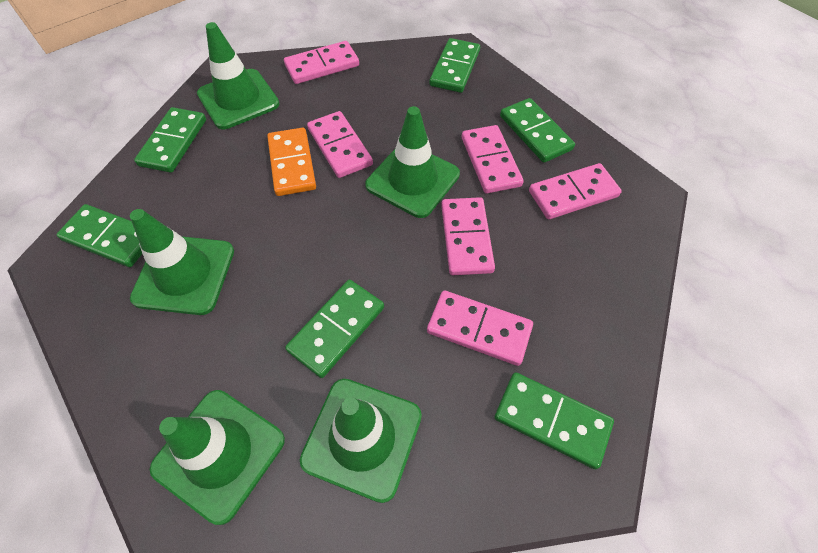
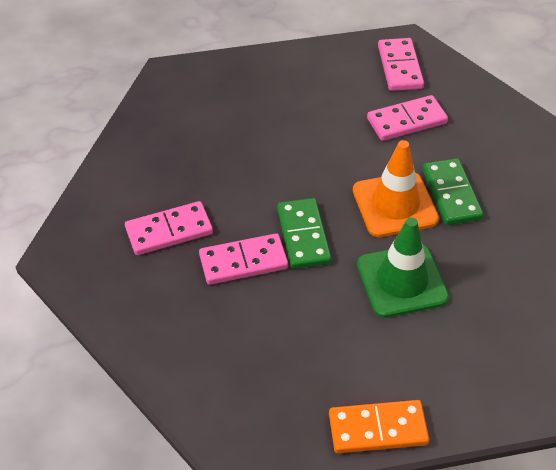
green domino: 6 -> 2
green traffic cone: 5 -> 1
orange traffic cone: 0 -> 1
pink domino: 6 -> 4

